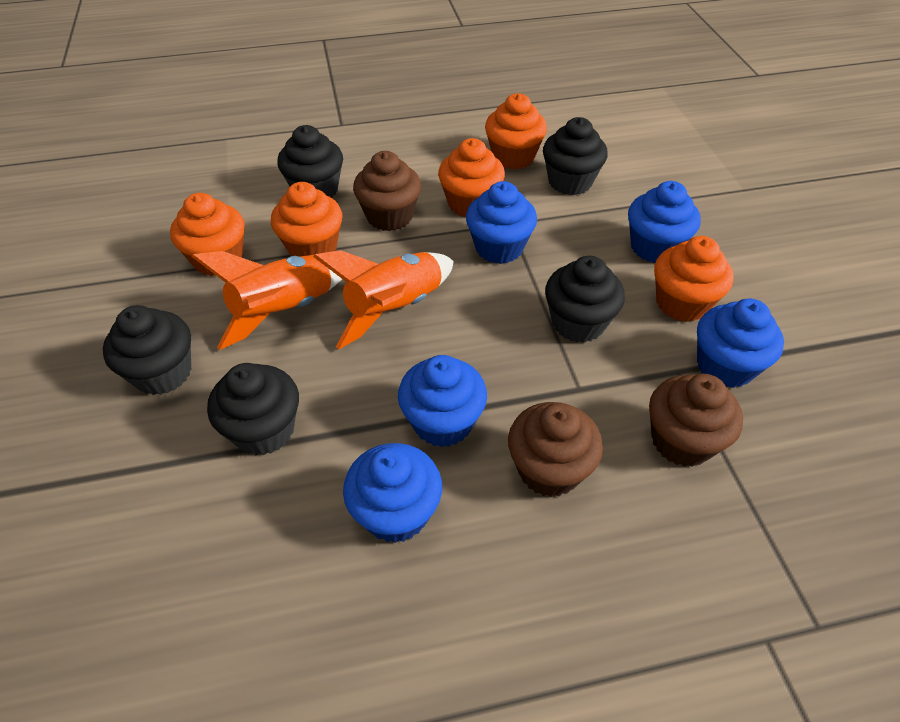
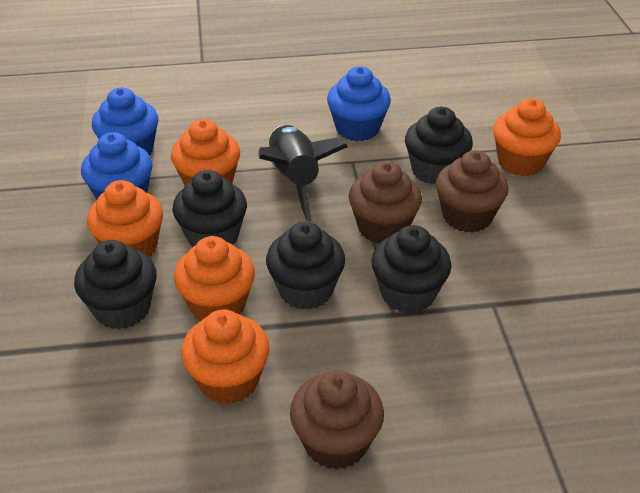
black rocket: 0 -> 1
blue cupcake: 5 -> 3
orange rocket: 2 -> 0

